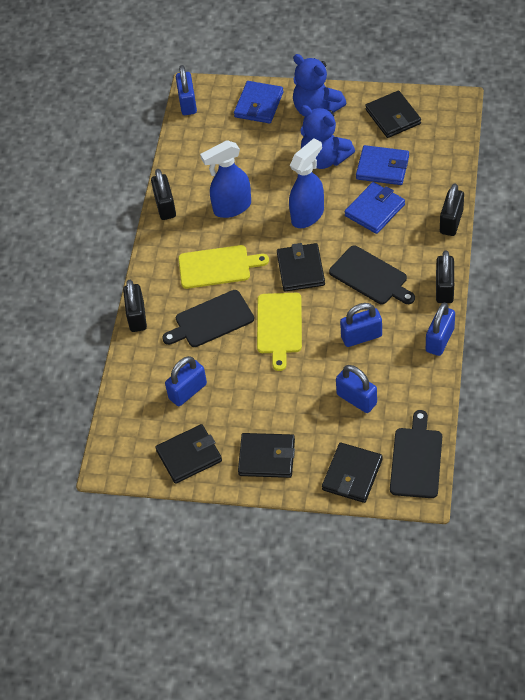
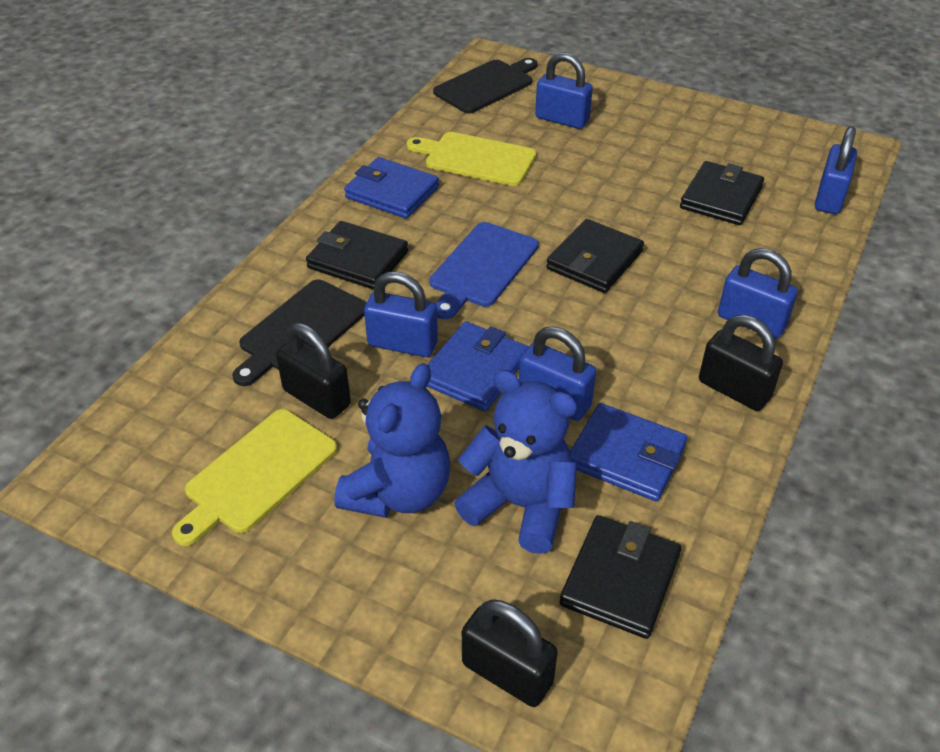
black cutting board: 3 -> 2
black padlock: 4 -> 3
black wallet: 5 -> 4
blue cutting board: 0 -> 1
blue spray bottle: 2 -> 0

